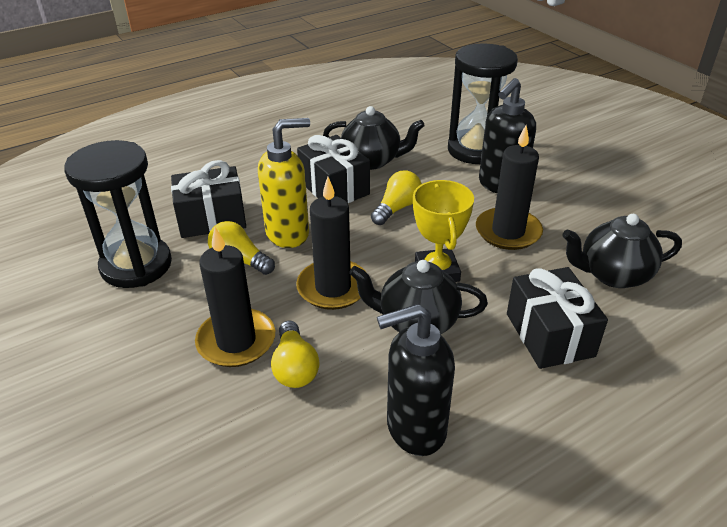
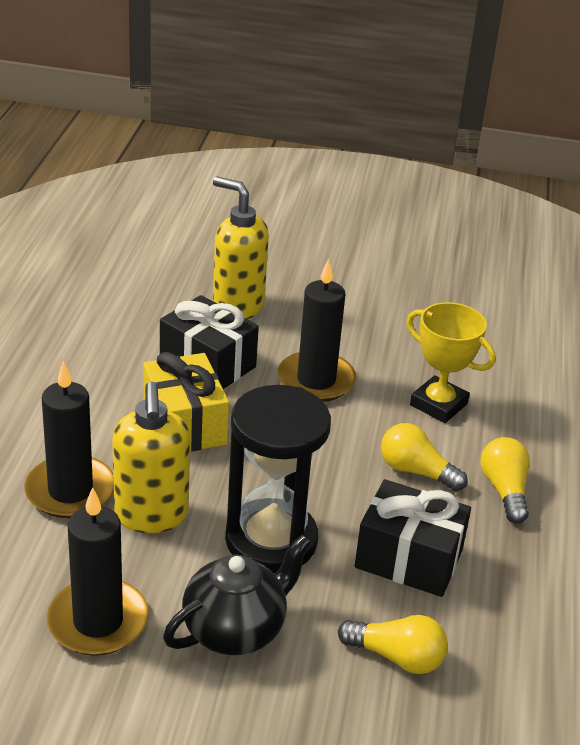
black gift: 3 -> 2
black hourglass: 2 -> 1
black soap dispenser: 2 -> 0
black teapot: 3 -> 1
yellow gift: 0 -> 1
yellow soap dispenser: 1 -> 2

